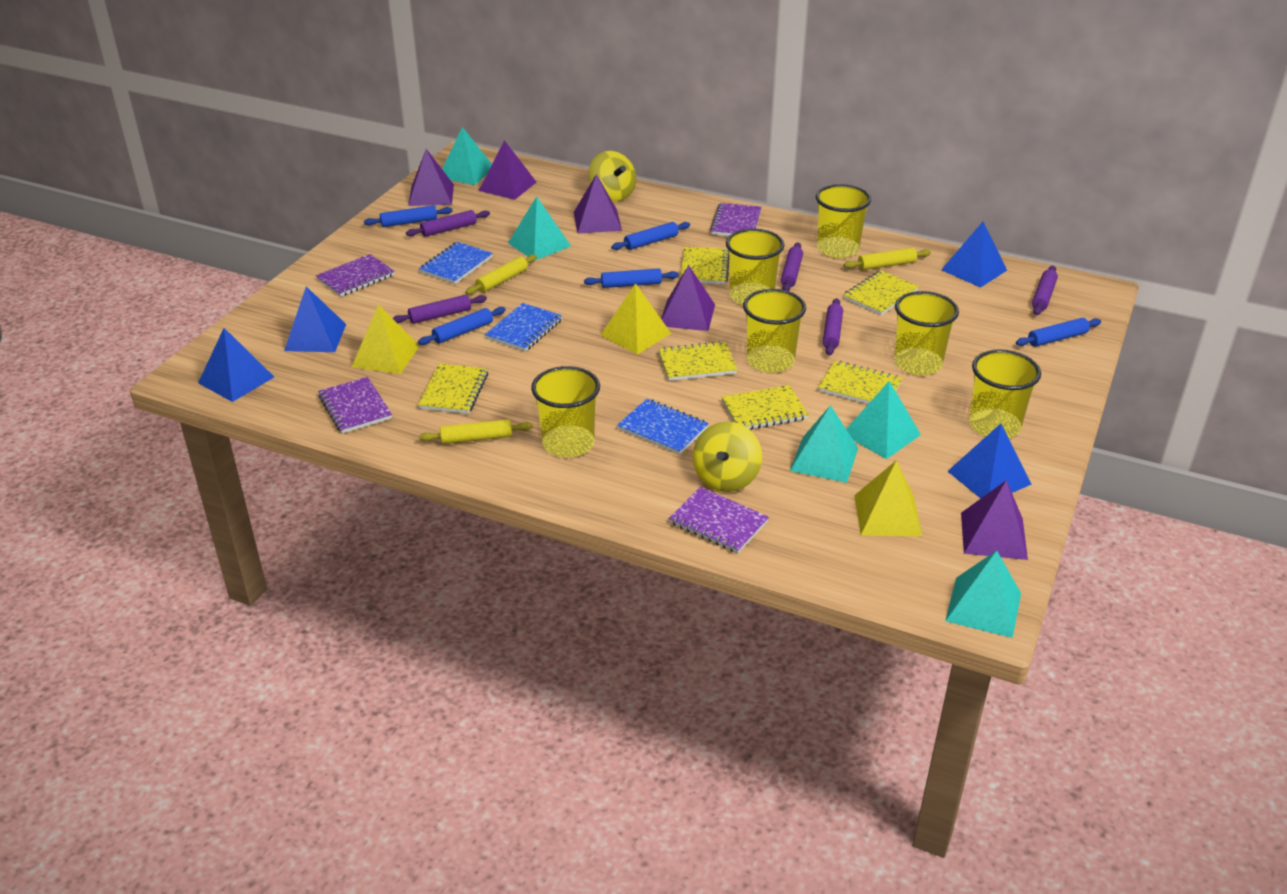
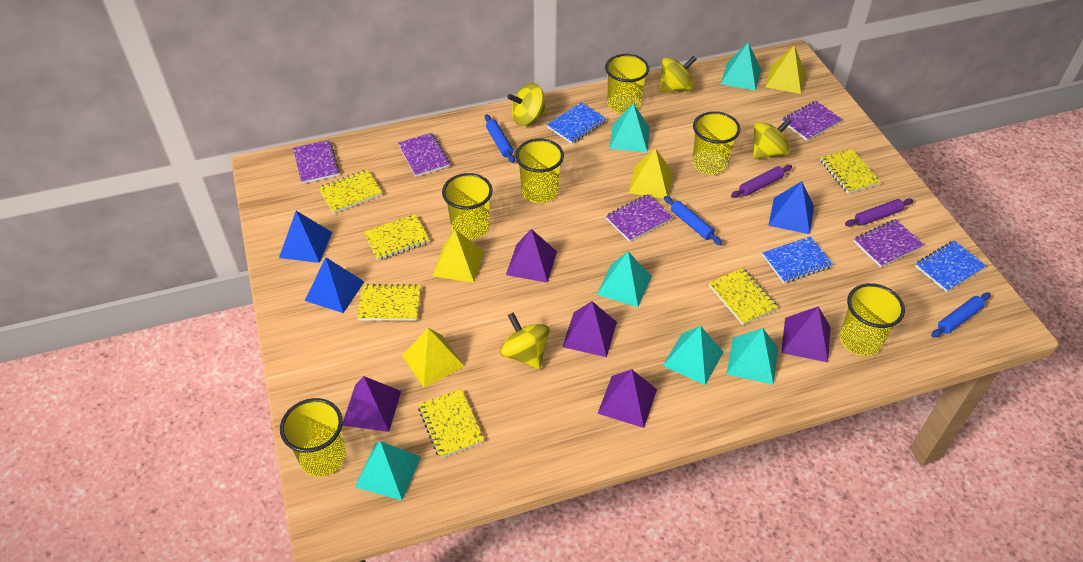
blue pyramid: 4 -> 3
blue rolling pin: 5 -> 3
purple notebook: 4 -> 5
purple rolling pin: 5 -> 2
turquoise pyramid: 5 -> 6
yellow pyramid: 3 -> 4
yellow rolling pin: 3 -> 0
yellow spinning top: 2 -> 4

